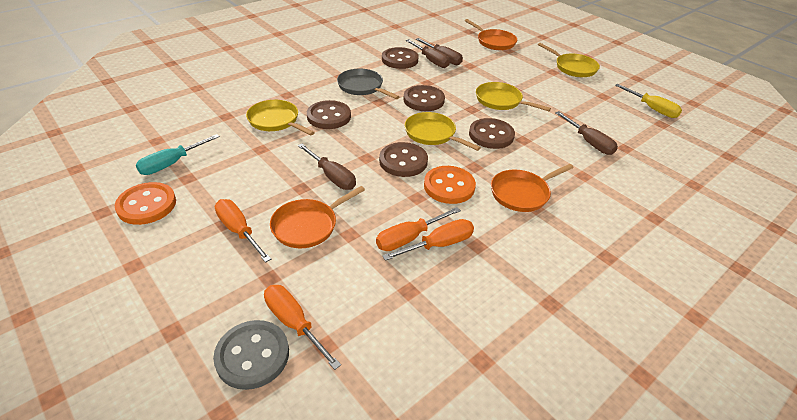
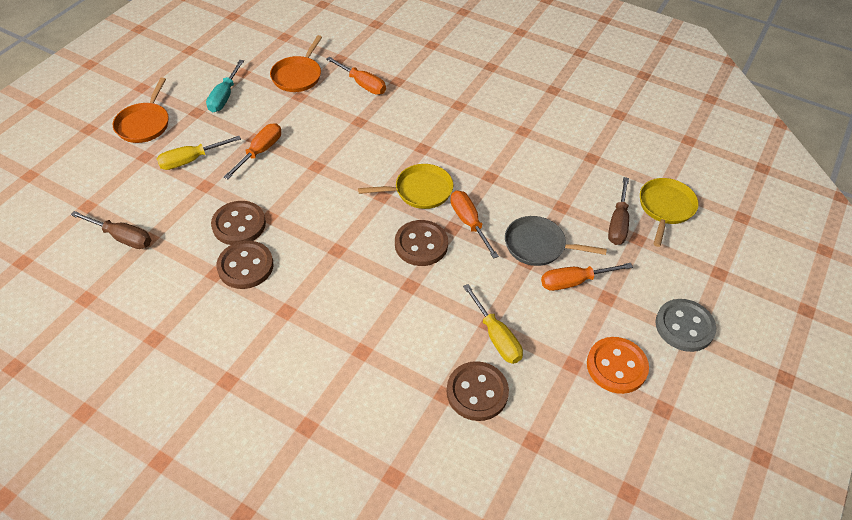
brown button: 5 -> 4
brown screwdriver: 4 -> 2
orange button: 2 -> 1
orange pan: 3 -> 2
yellow pan: 4 -> 2
yellow screwdriver: 1 -> 2

